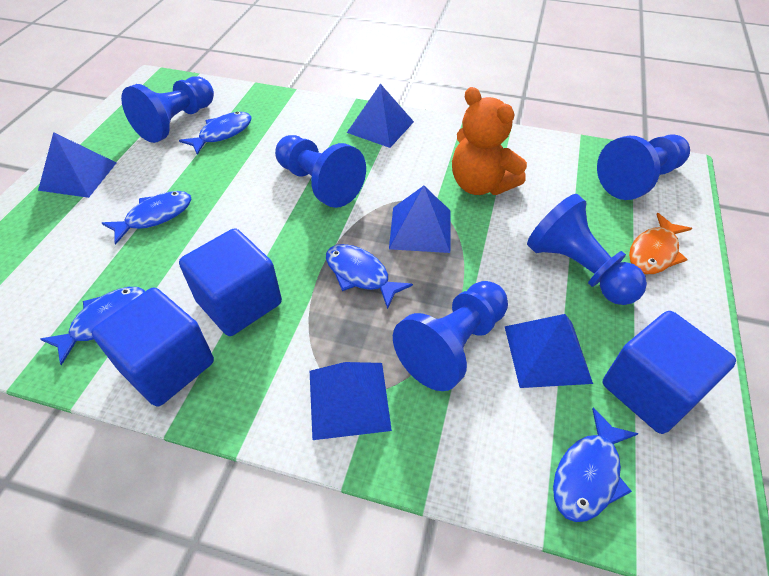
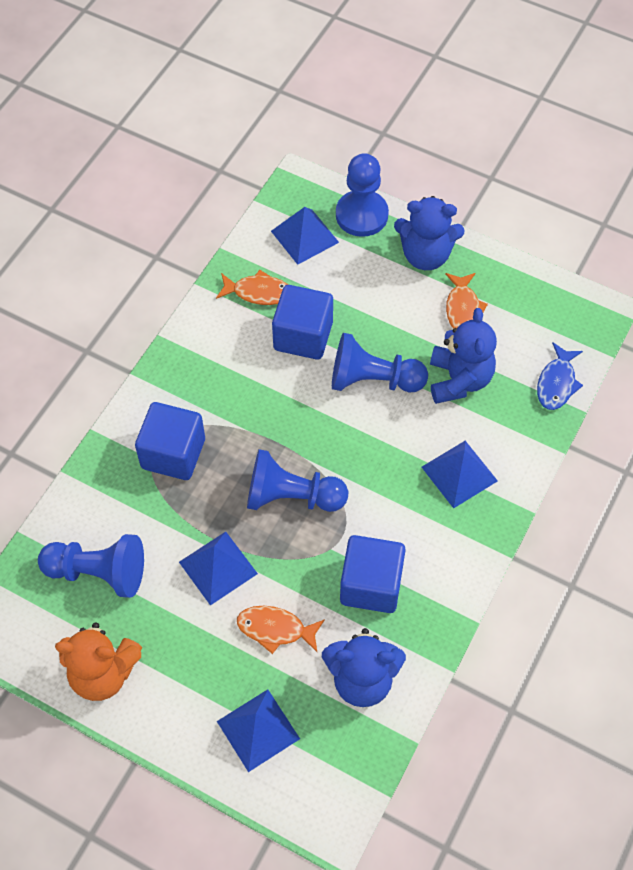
blue fish: 5 -> 1
blue pawn: 5 -> 4
blue pyramid: 5 -> 4
blue teddy bear: 0 -> 3
orange fish: 1 -> 3

